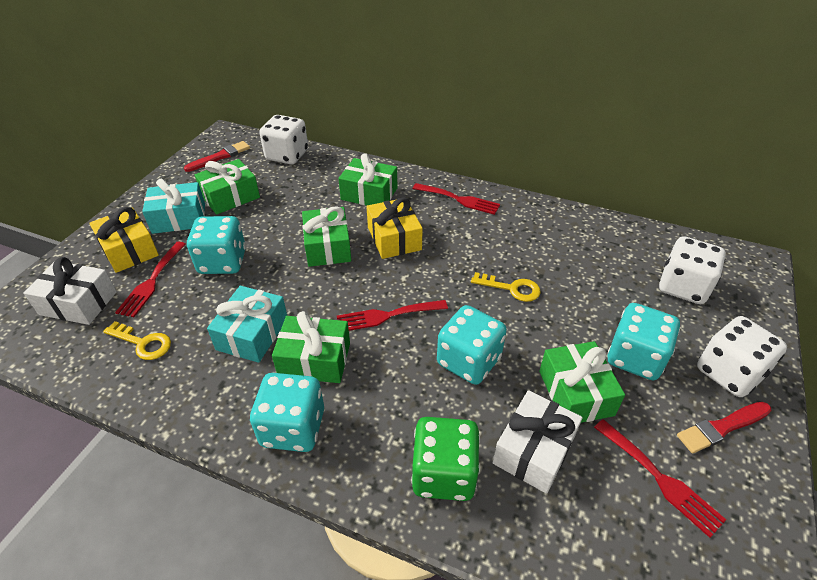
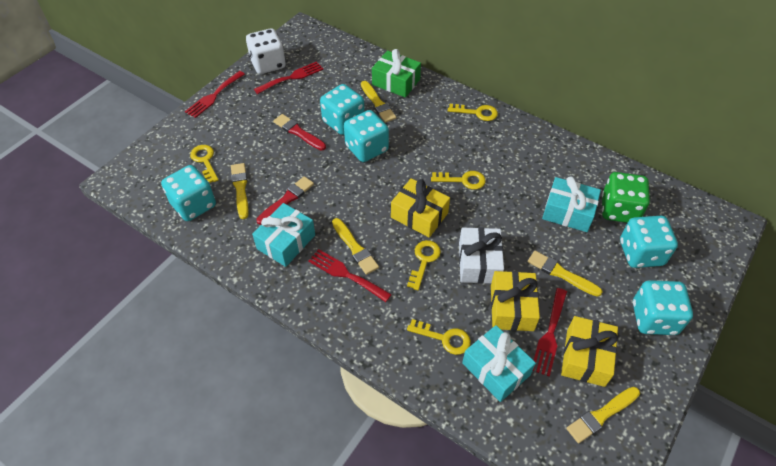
green gift: 5 -> 1
turquoise dice: 4 -> 5
turquoise gift: 2 -> 3
white dice: 3 -> 1
white gift: 2 -> 1
yellow brush: 0 -> 5
yellow gift: 2 -> 3
yellow key: 2 -> 5

